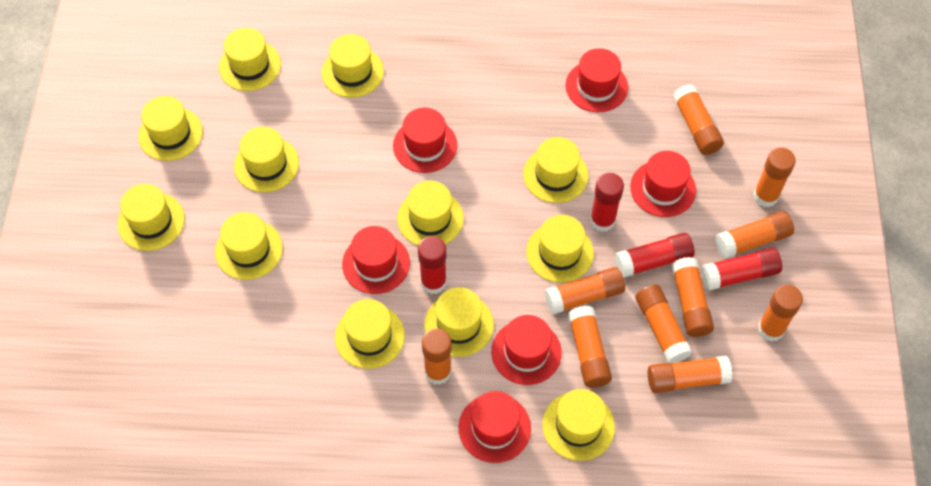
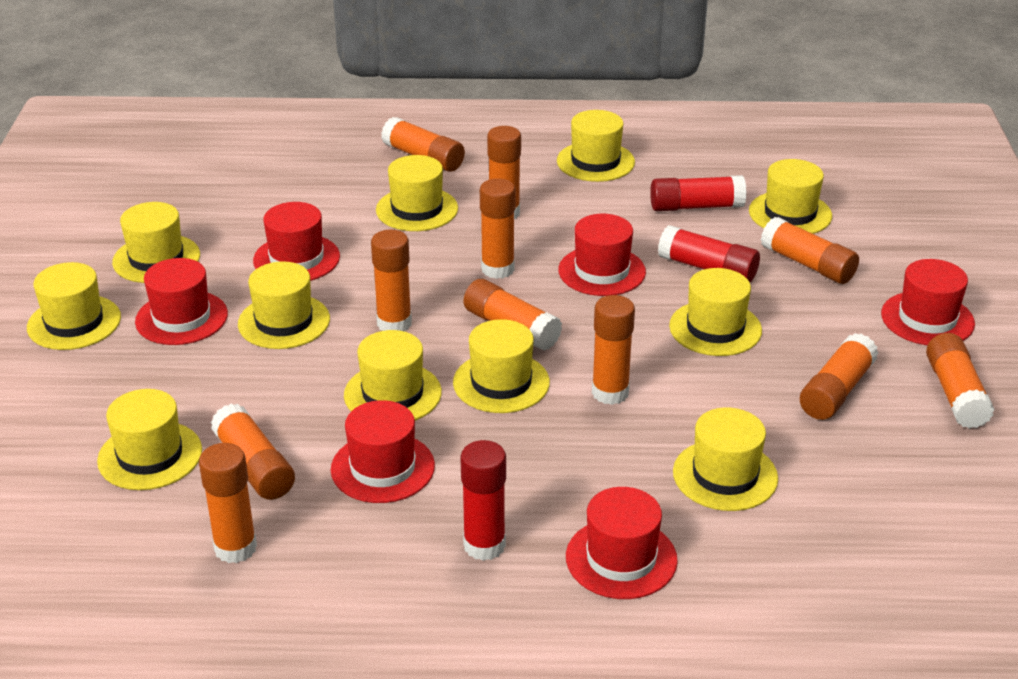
orange glue stick: 10 -> 11
red glue stick: 4 -> 3
yellow hat: 12 -> 11

